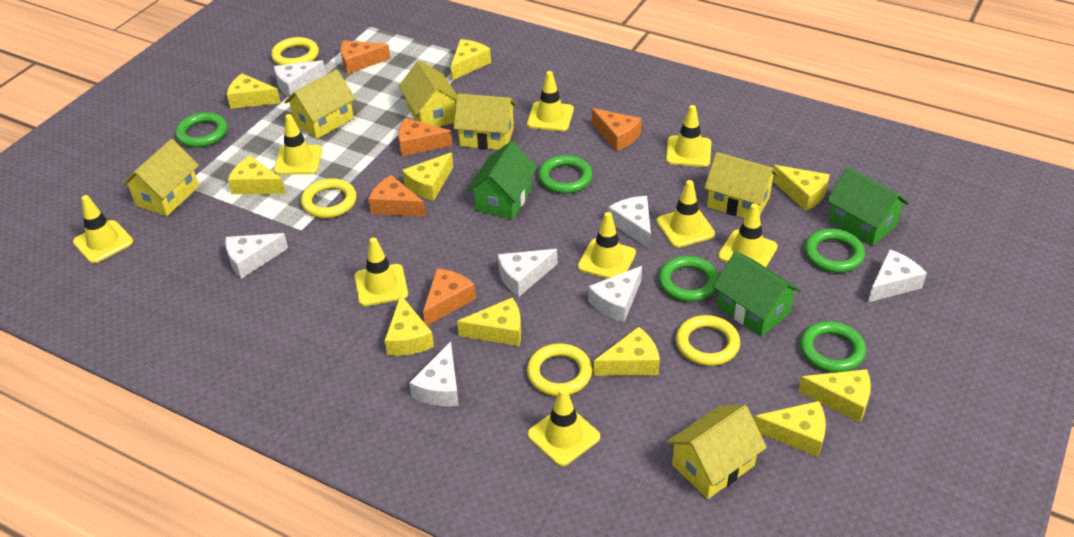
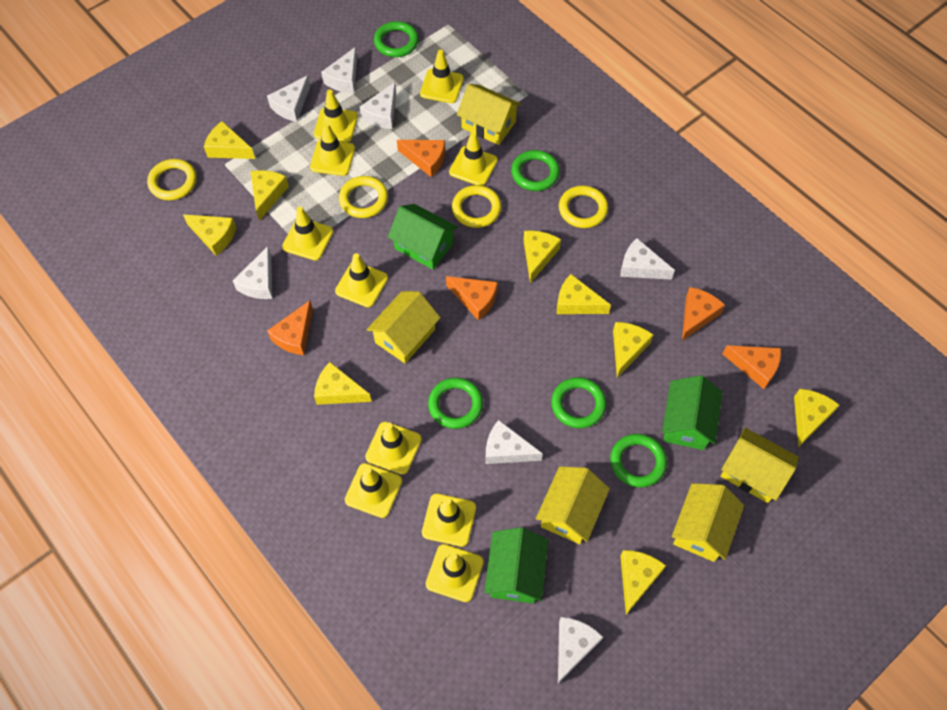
yellow cheese: 10 -> 9
yellow house: 6 -> 5
yellow traffic cone: 9 -> 10

